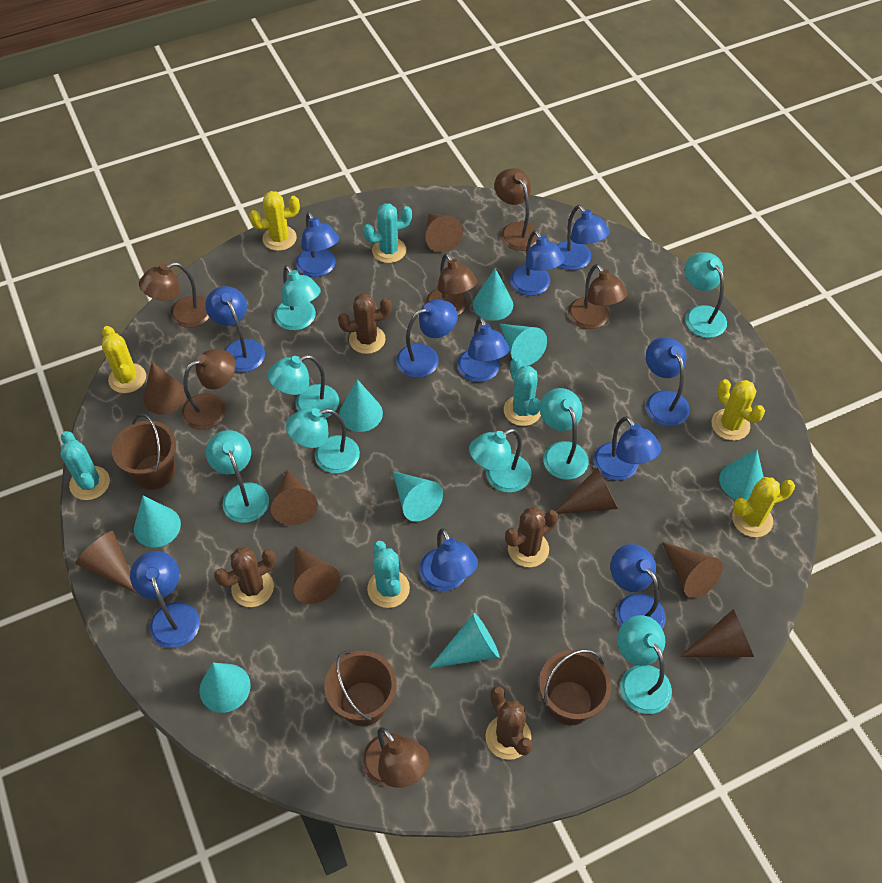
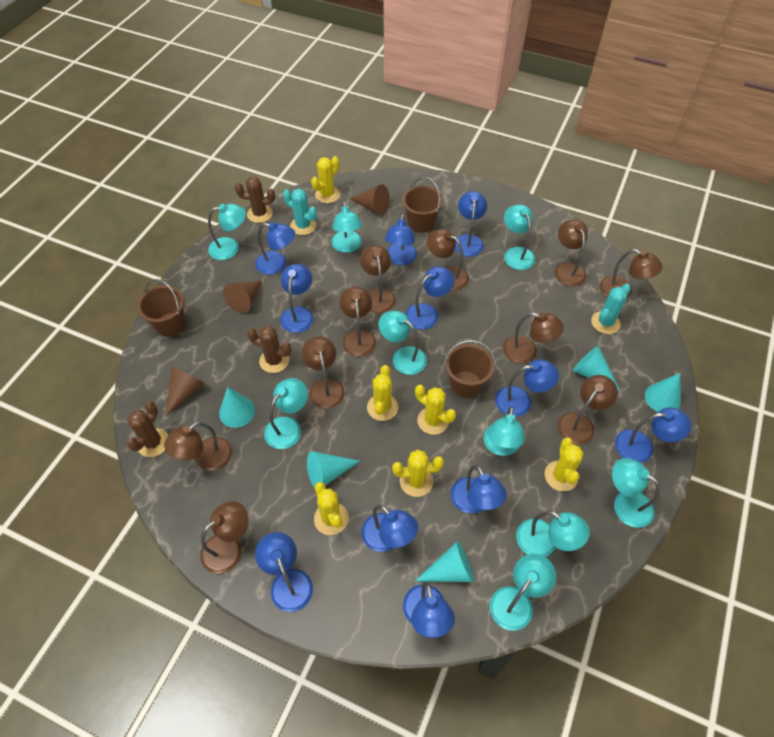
brown cactus: 4 -> 3
brown cone: 8 -> 3
brown lamp: 6 -> 10
turquoise cactus: 4 -> 2
turquoise cone: 8 -> 5
turquoise lamp: 8 -> 9
yellow cactus: 4 -> 6

